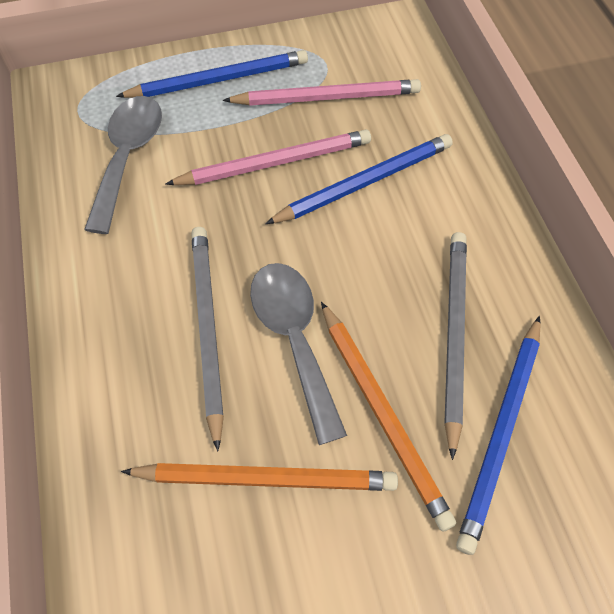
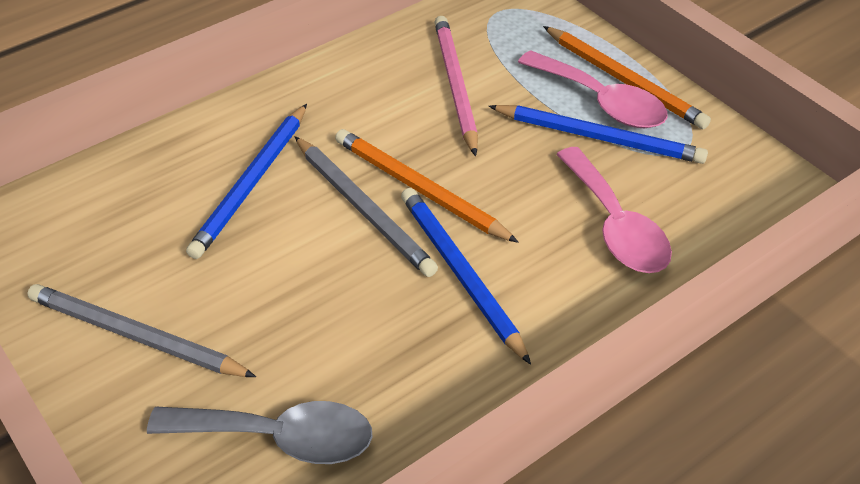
grey spoon: 2 -> 1
pink pencil: 2 -> 1
pink spoon: 0 -> 2

